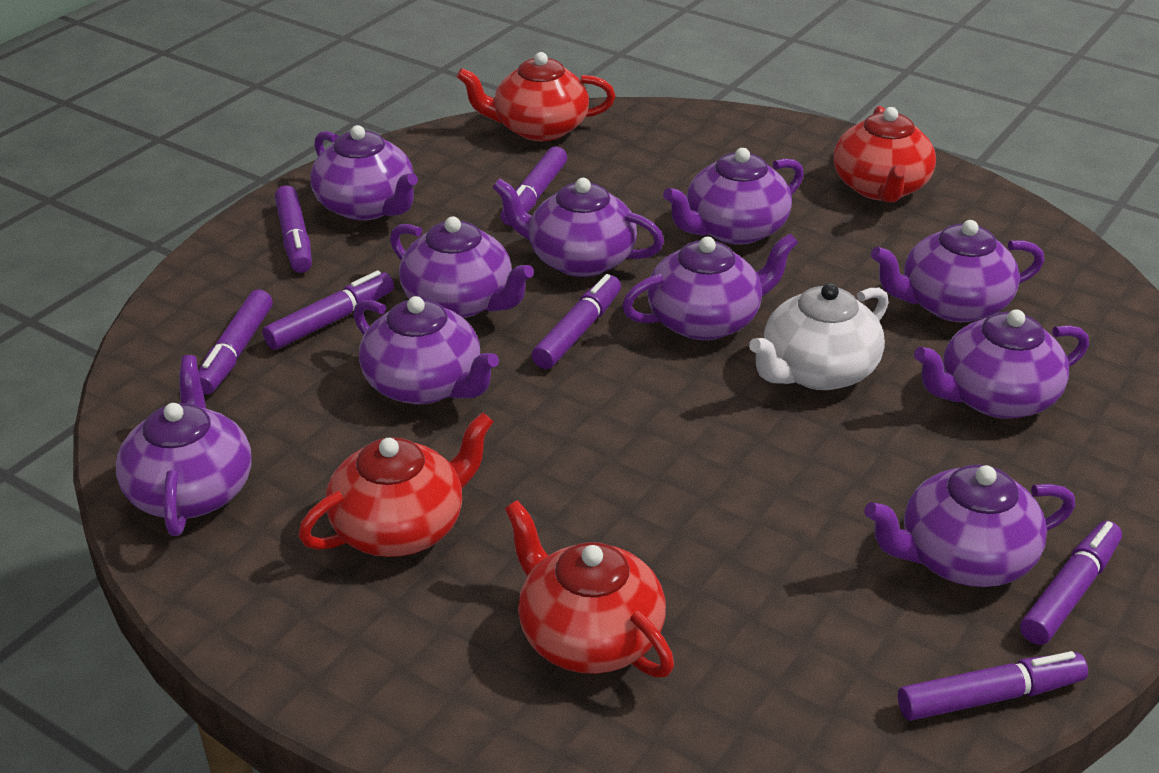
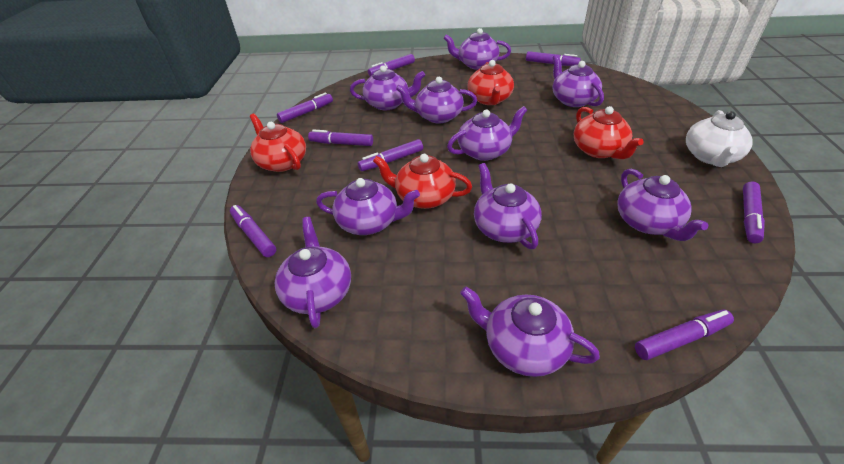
purple marker: 7 -> 8

